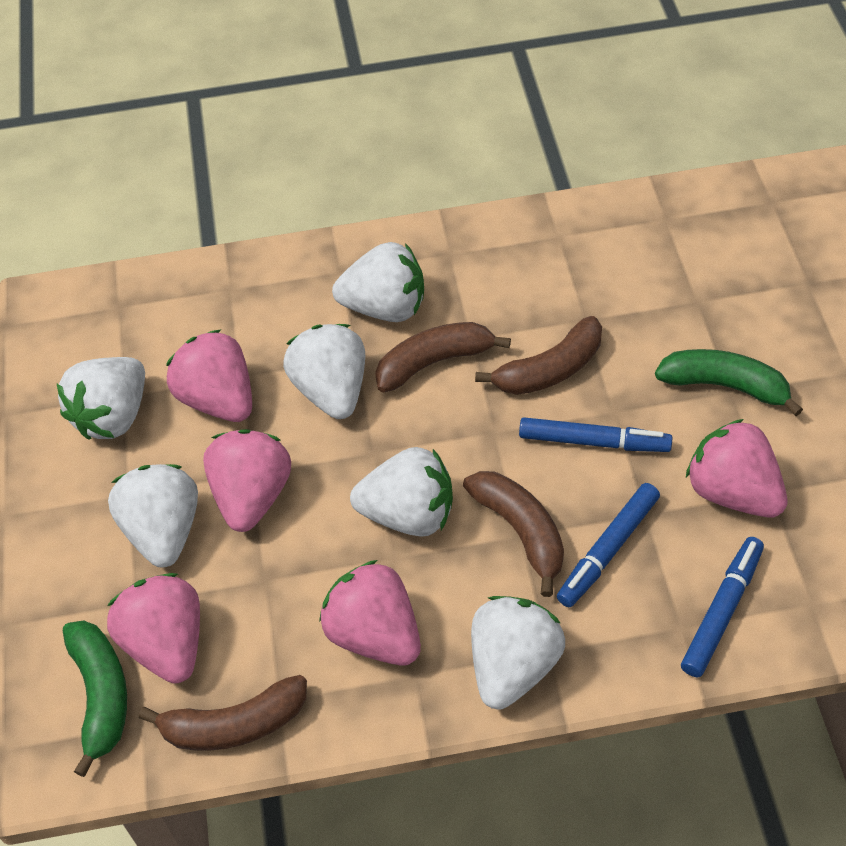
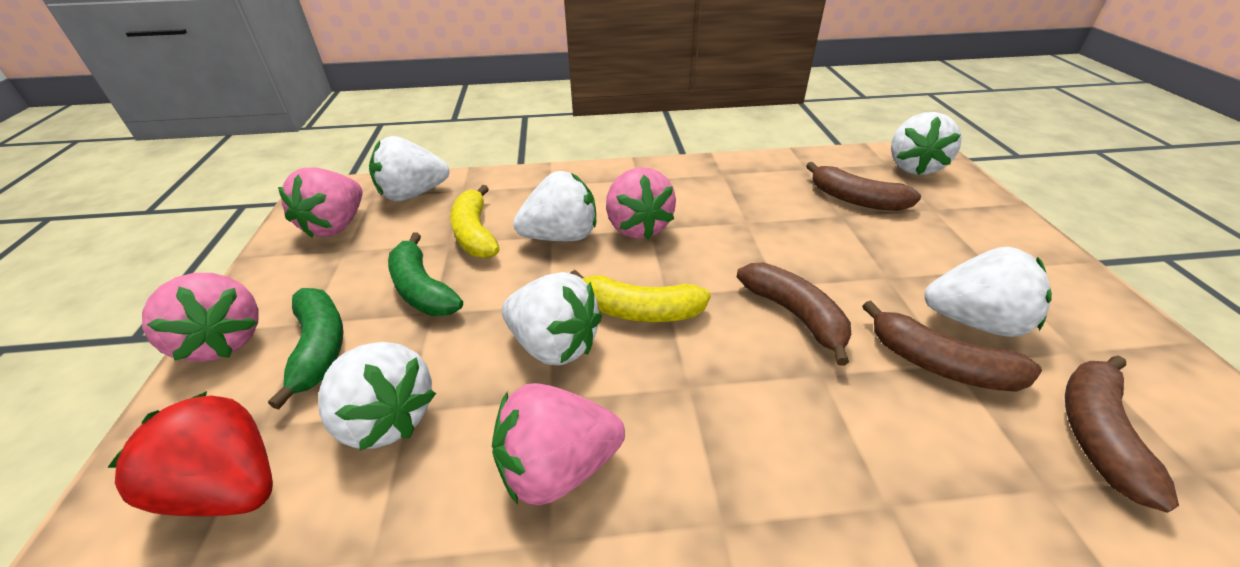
blue marker: 3 -> 0
pink strawberry: 5 -> 4
red strawberry: 0 -> 1
yellow banana: 0 -> 2

